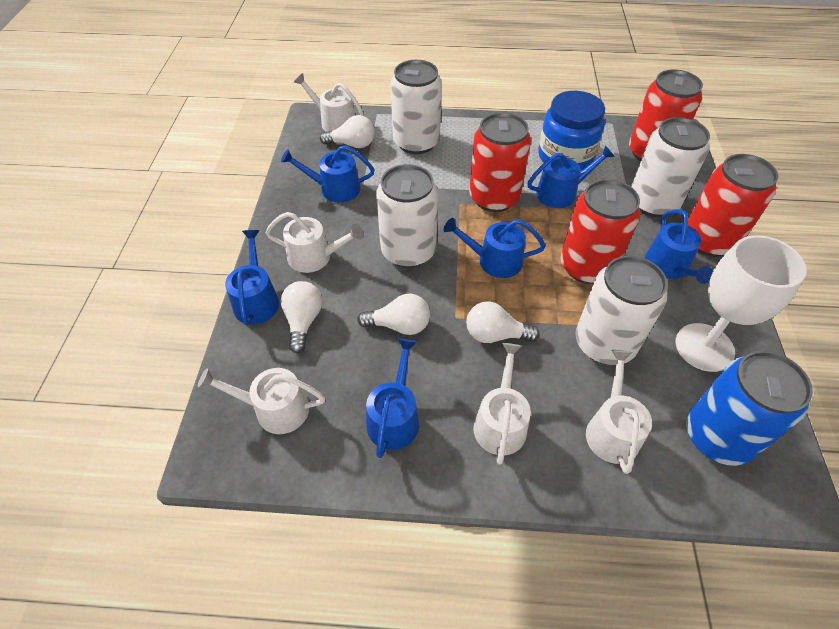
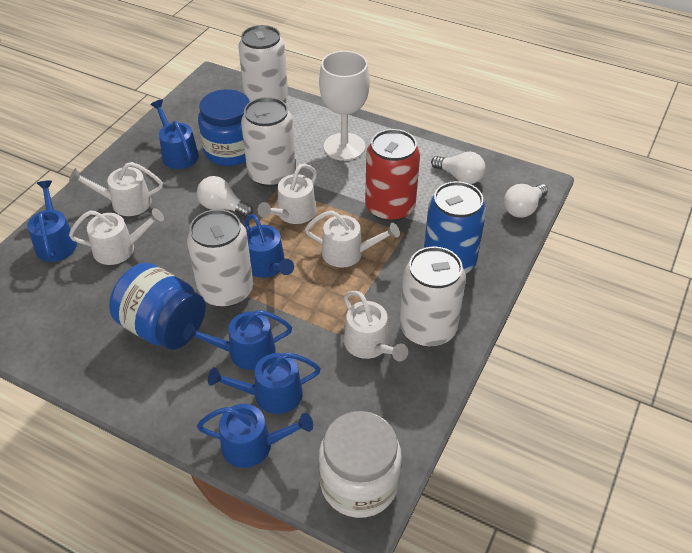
blue jar: 1 -> 2
red can: 4 -> 1
white jar: 0 -> 1
white light bulb: 4 -> 3

